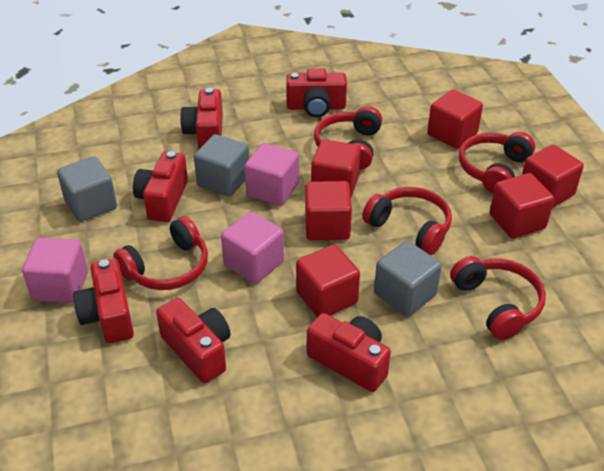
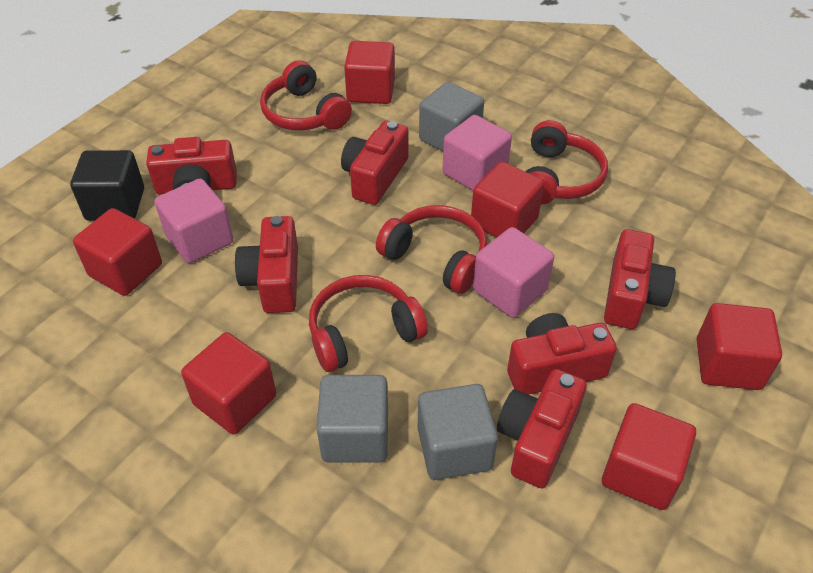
black cube: 0 -> 1
red headphones: 5 -> 4

